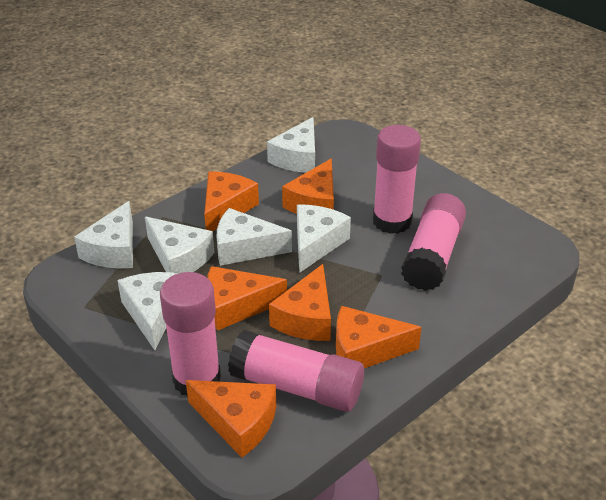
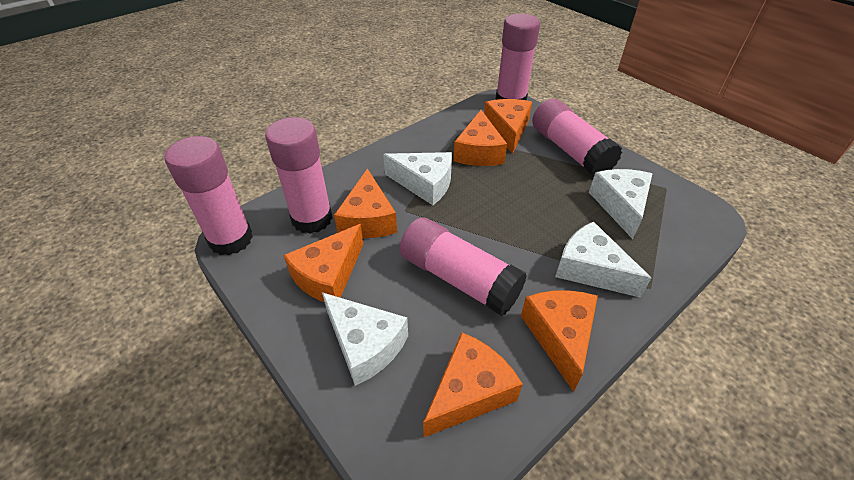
pink glue stick: 4 -> 5
white cheese: 6 -> 4

